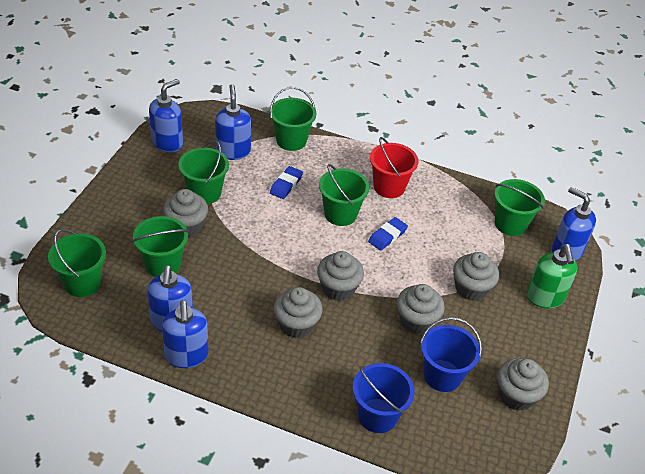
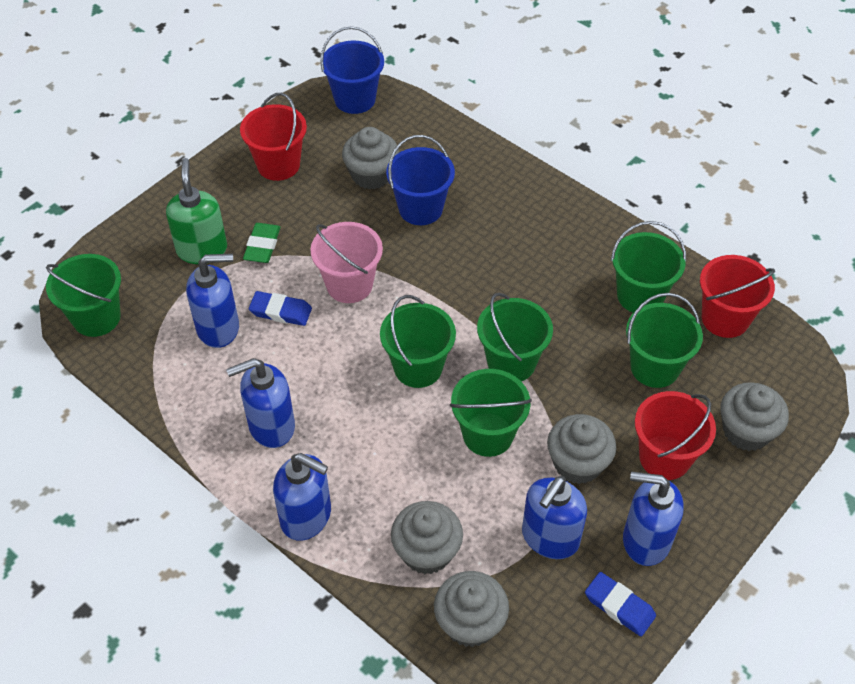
green eraser: 0 -> 1
grey cupcake: 6 -> 5
pink bucket: 0 -> 1
red bucket: 1 -> 3

